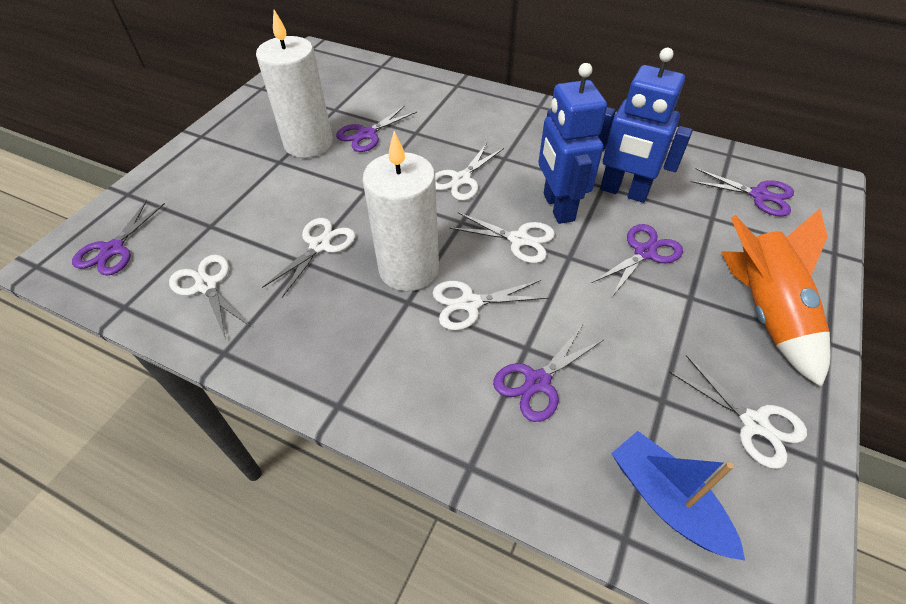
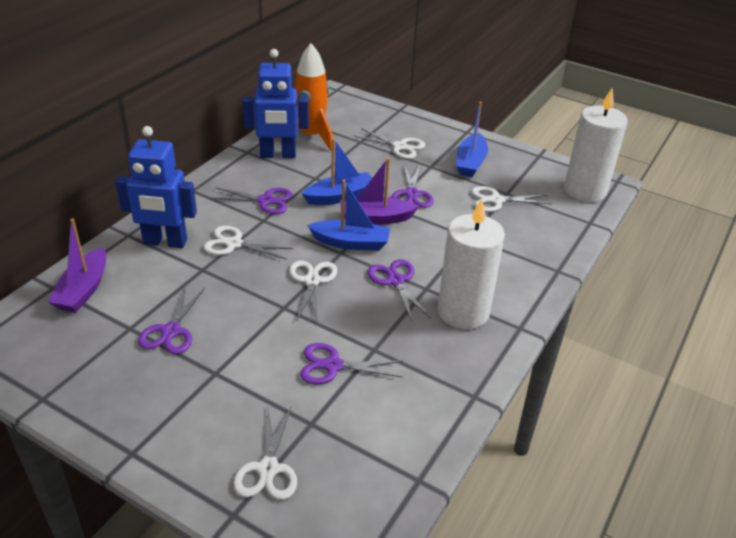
blue boat: 1 -> 3
purple boat: 0 -> 2
white scissors: 6 -> 5

